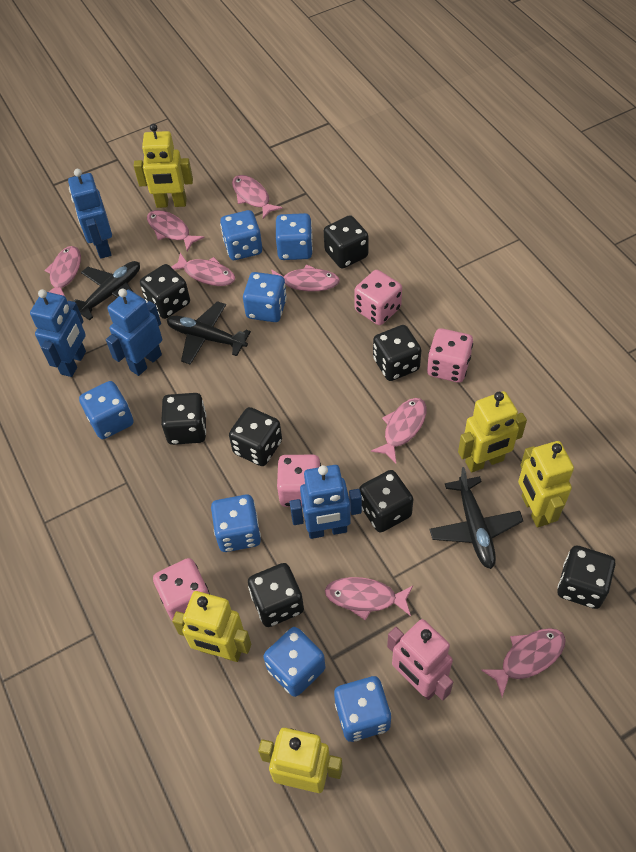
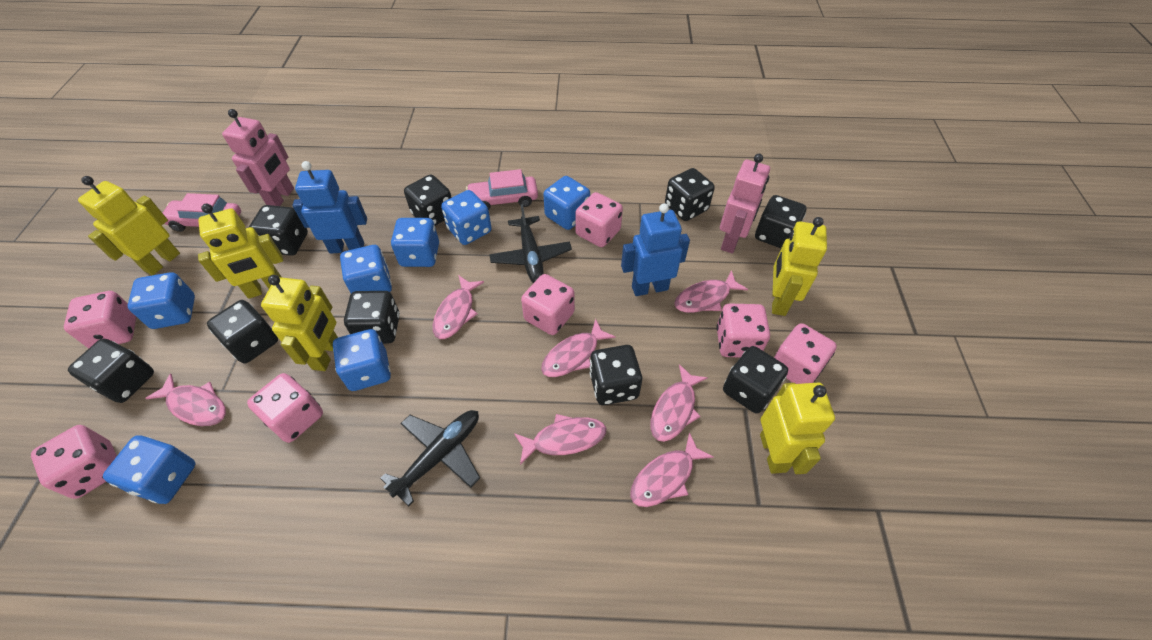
black dice: 8 -> 9
black plane: 3 -> 2
blue robot: 4 -> 2
pink car: 0 -> 2
pink dice: 4 -> 7
pink fish: 8 -> 7
pink robot: 1 -> 2

